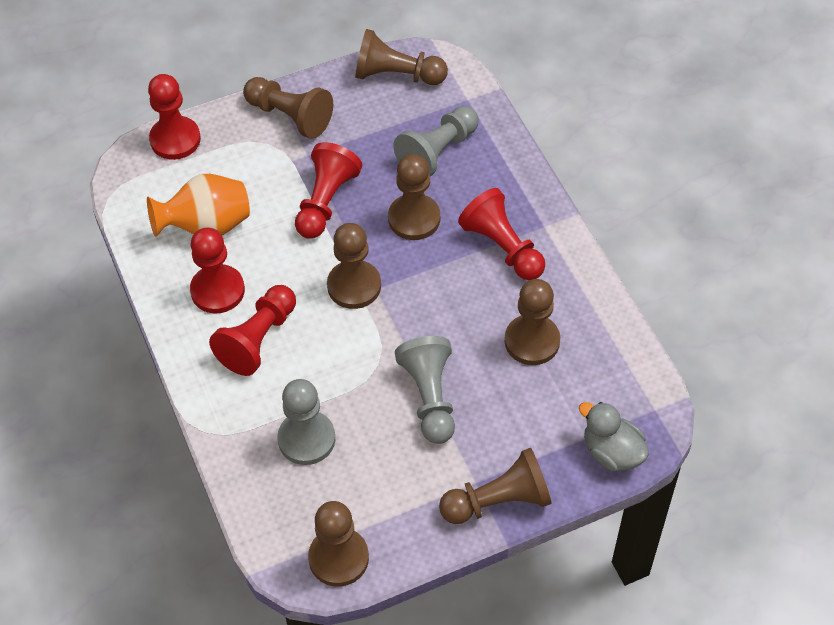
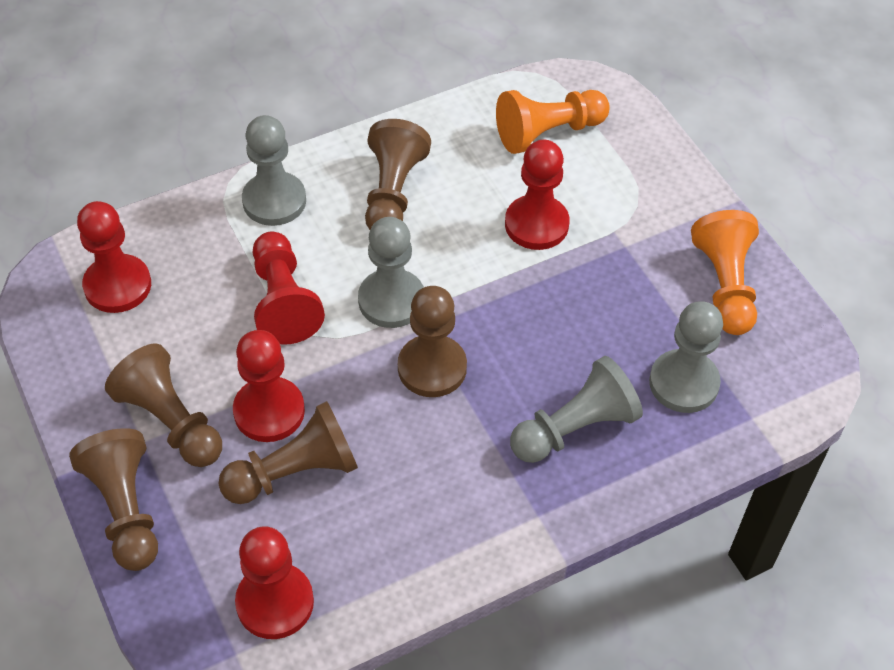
brown pawn: 7 -> 5
grey duck: 1 -> 0
grey pawn: 3 -> 4
orange pawn: 0 -> 2
orange vase: 1 -> 0

